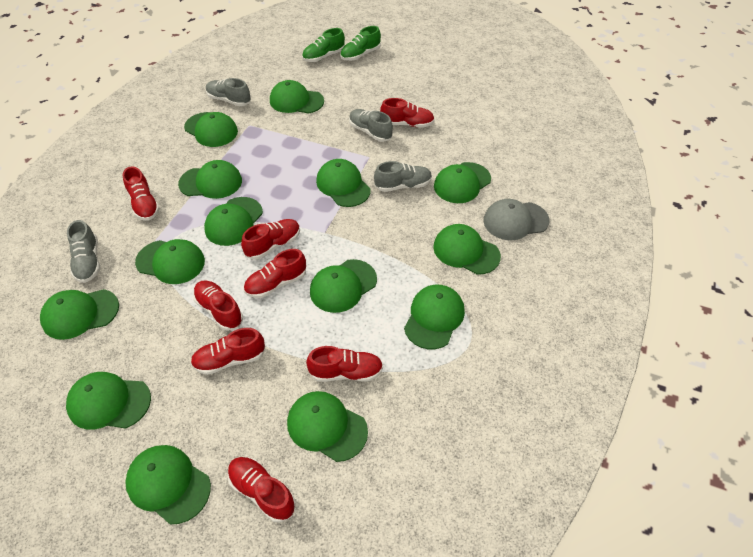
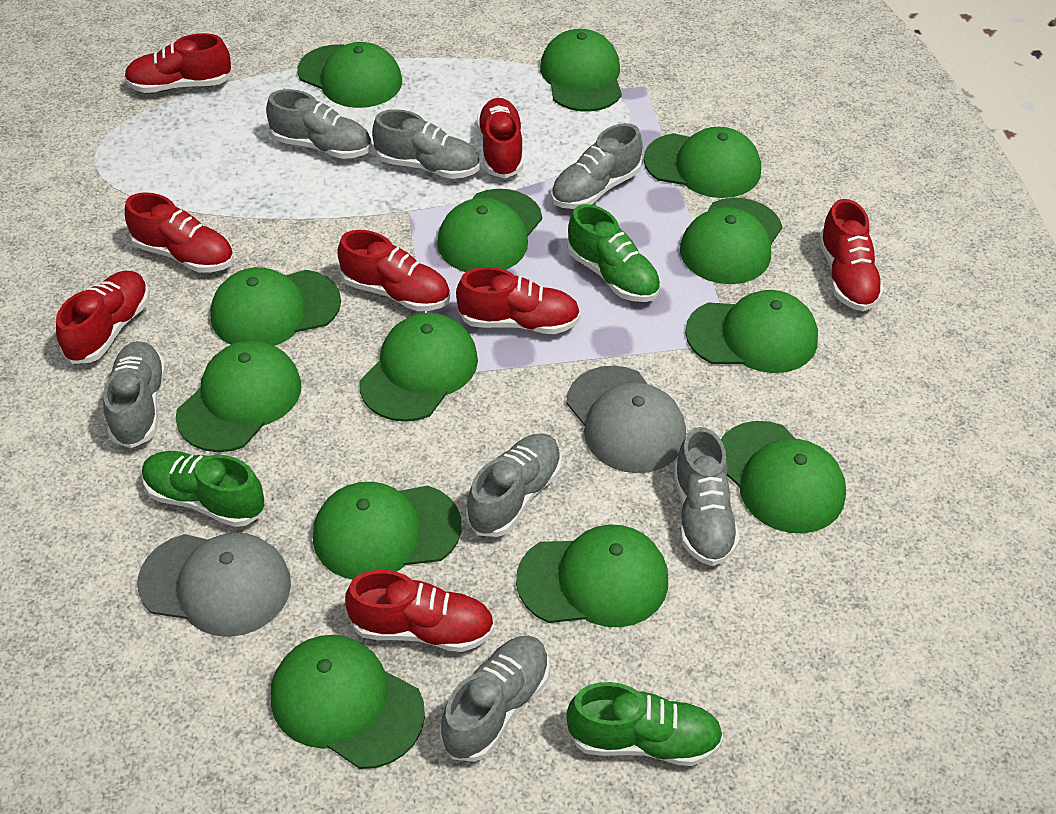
green cap: 14 -> 13
green shoe: 2 -> 3
grey cap: 1 -> 2
grey shoe: 4 -> 7

